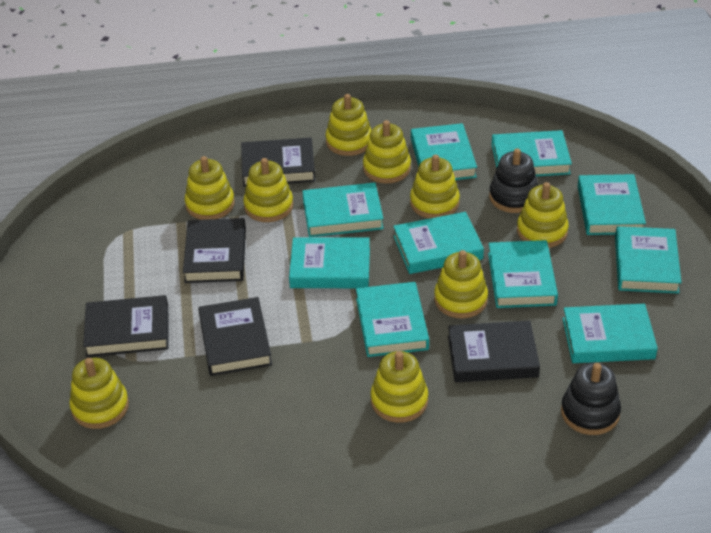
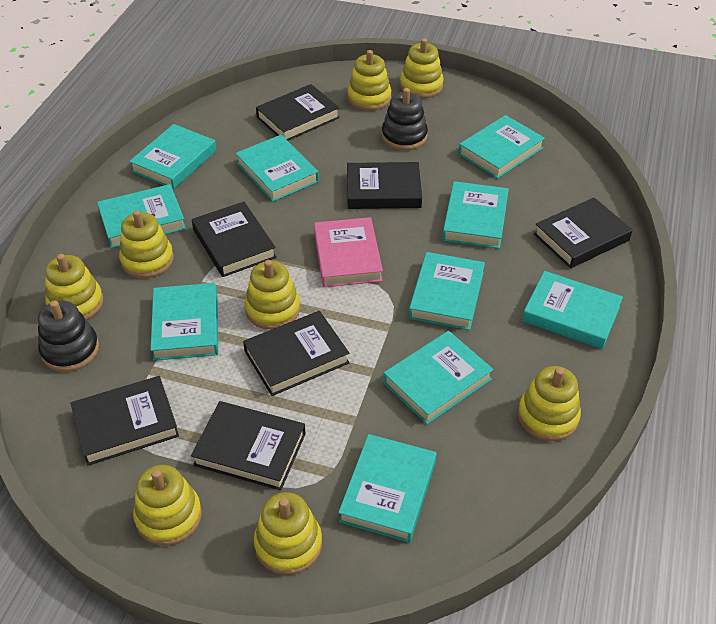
black book: 5 -> 7
pink book: 0 -> 1
yellow stacking toy: 9 -> 8

